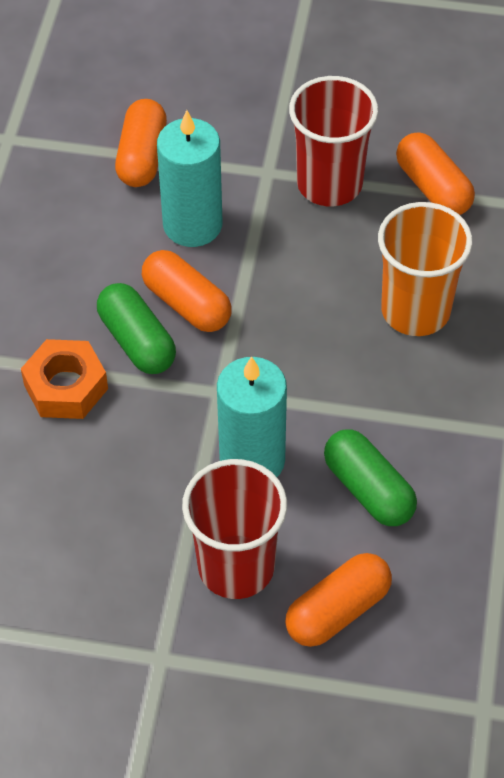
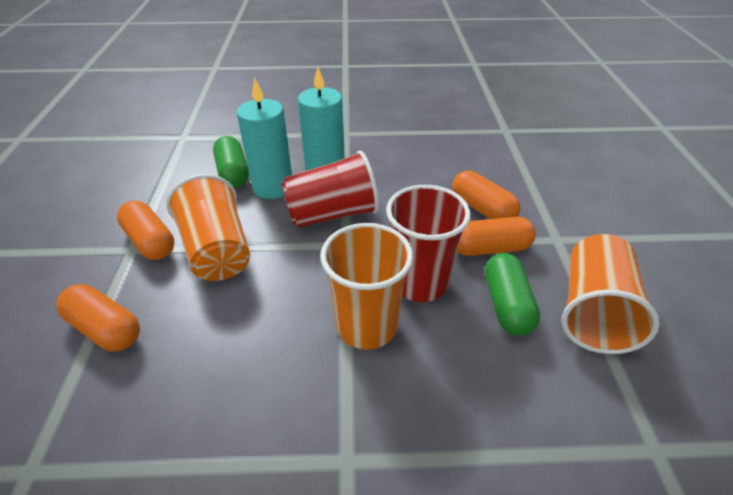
orange cup: 1 -> 3
orange nut: 1 -> 0

